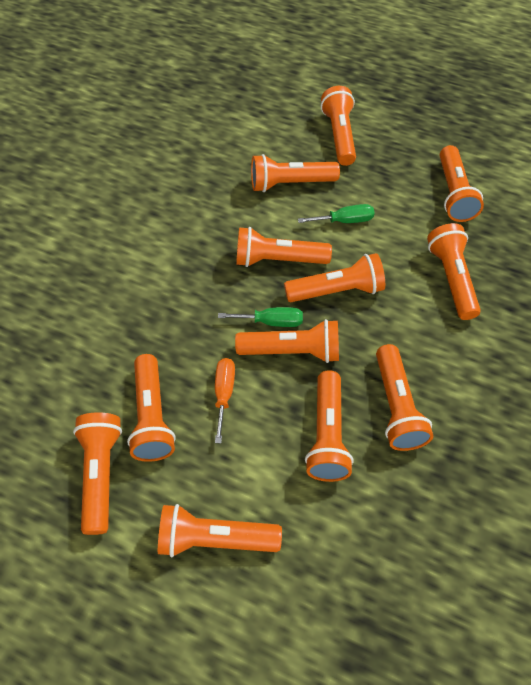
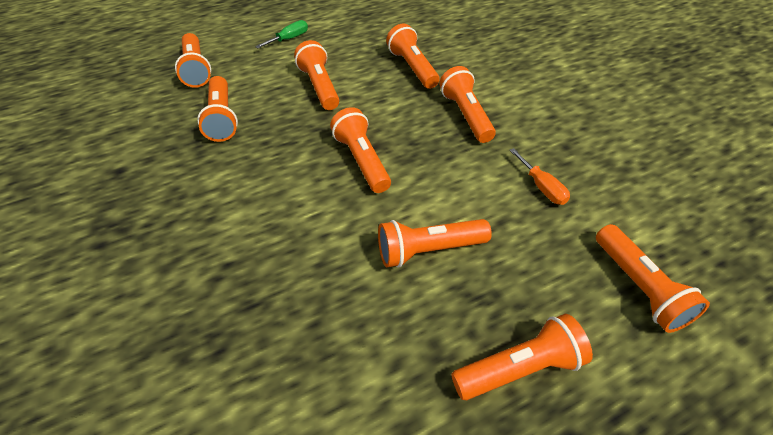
green screwdriver: 2 -> 1
orange flashlight: 12 -> 9

